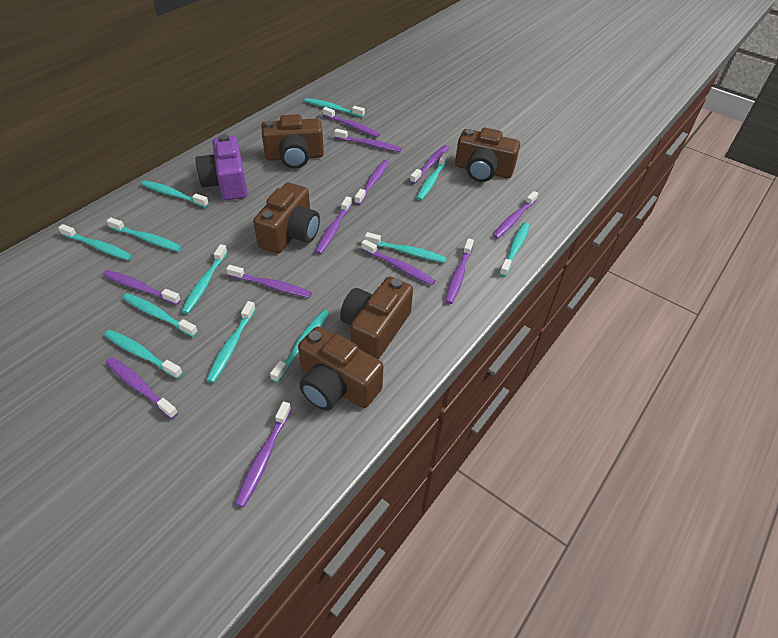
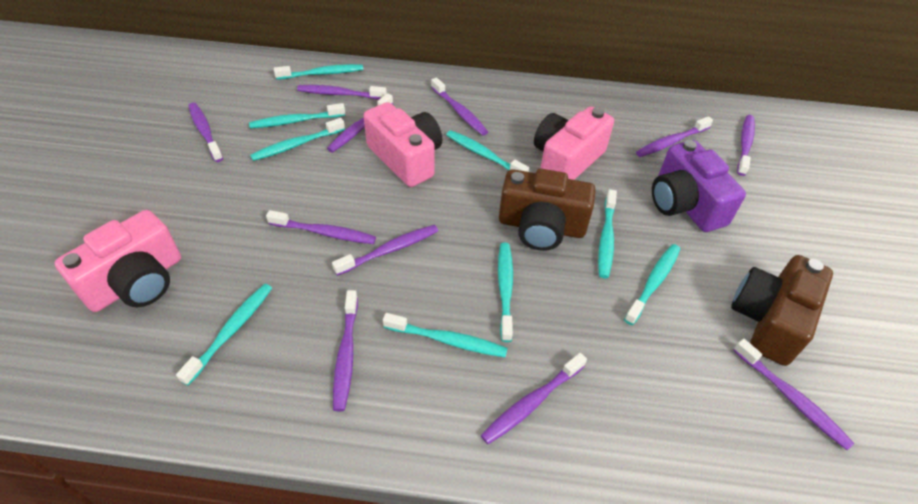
brown camera: 5 -> 2
pink camera: 0 -> 3
purple toothbrush: 12 -> 11
turquoise toothbrush: 12 -> 9

